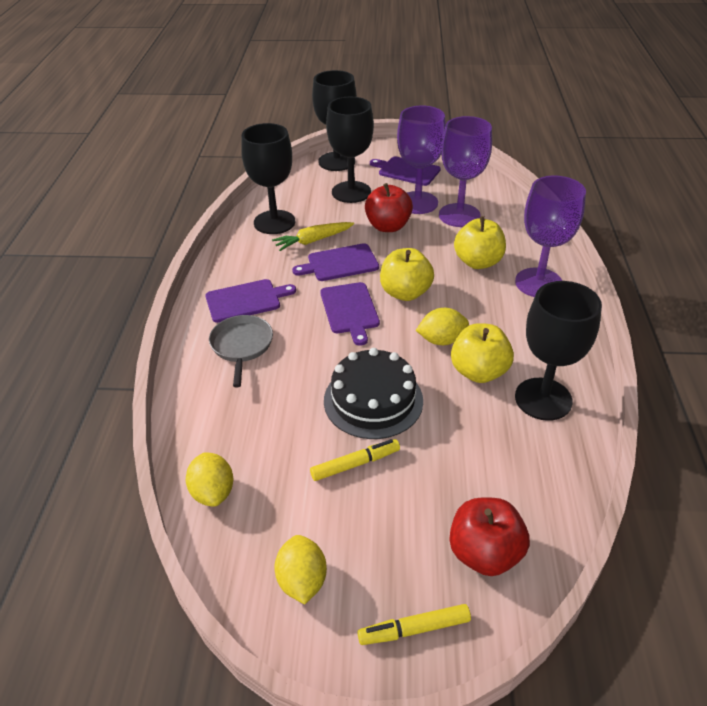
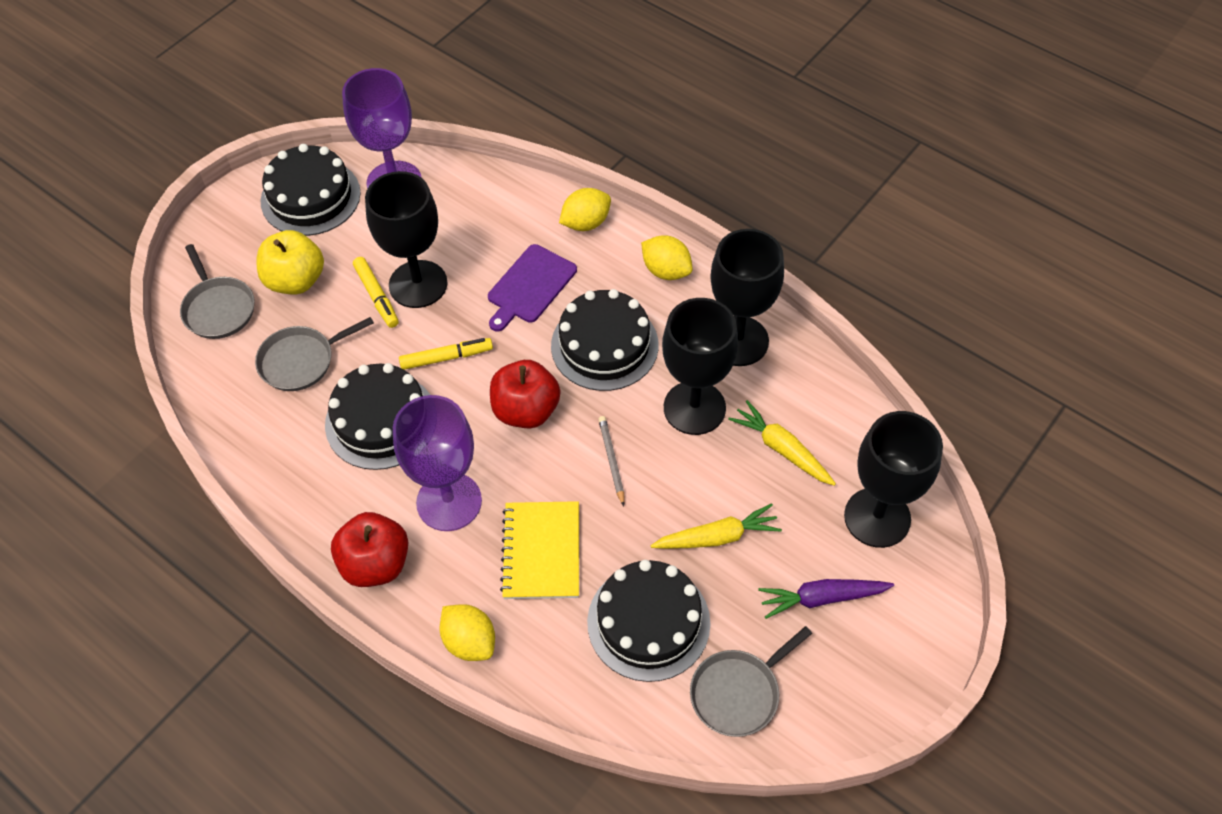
black cake: 1 -> 4
grey pan: 1 -> 3
grey pencil: 0 -> 1
purple carrot: 0 -> 1
purple cutting board: 4 -> 1
purple goblet: 3 -> 2
yellow apple: 3 -> 1
yellow carrot: 1 -> 2
yellow notebook: 0 -> 1

